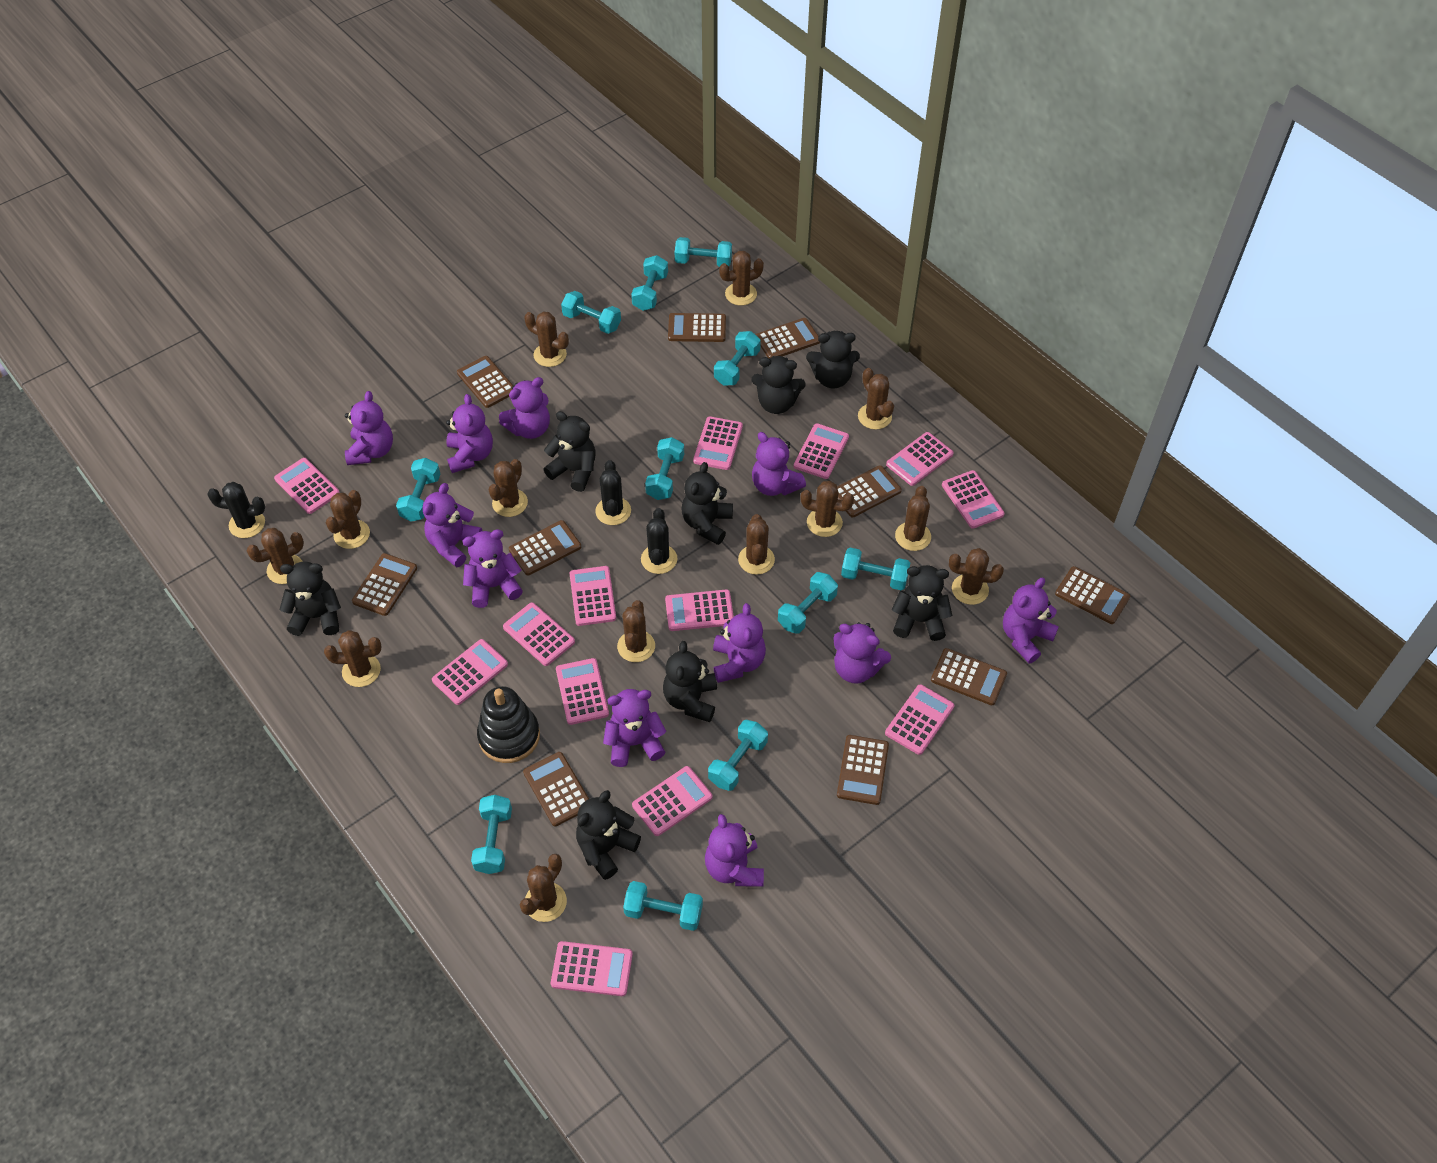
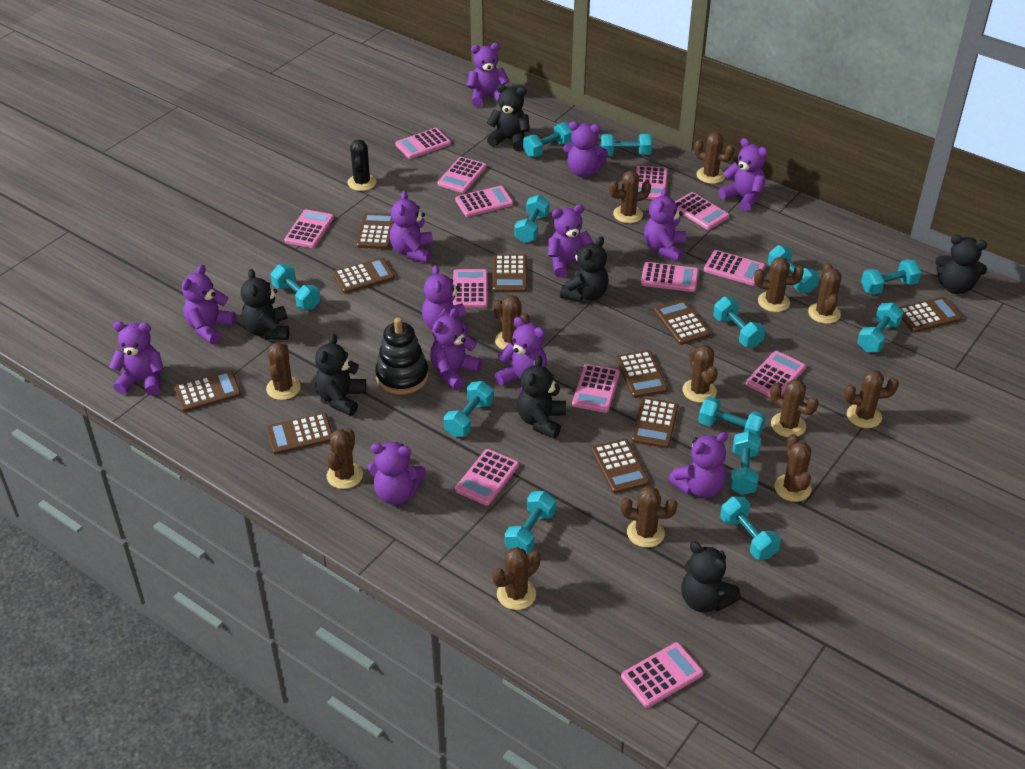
black cactus: 3 -> 1
black teddy bear: 8 -> 7
purple teddy bear: 11 -> 13
turquoise dumbbell: 11 -> 13

